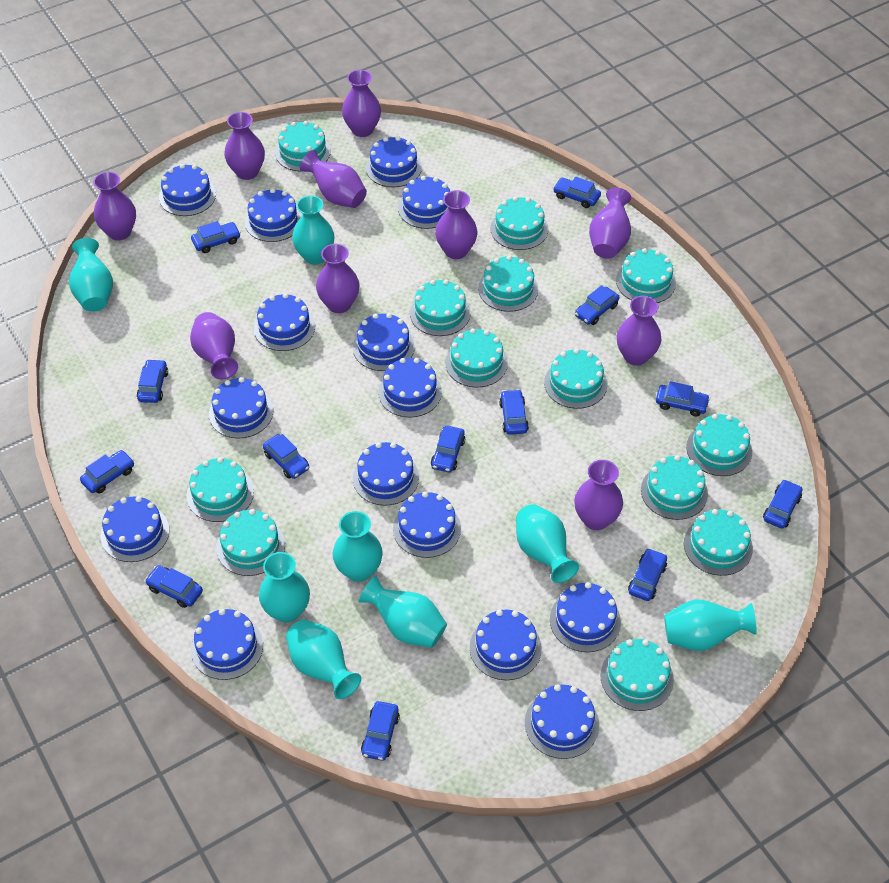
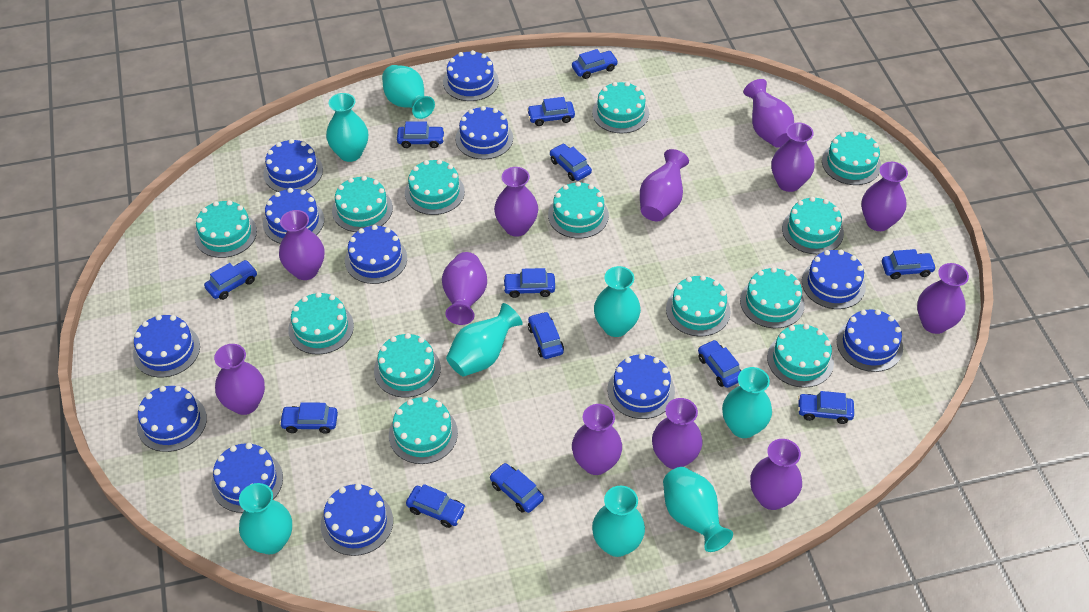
blue cake: 15 -> 12
purple vase: 10 -> 12

